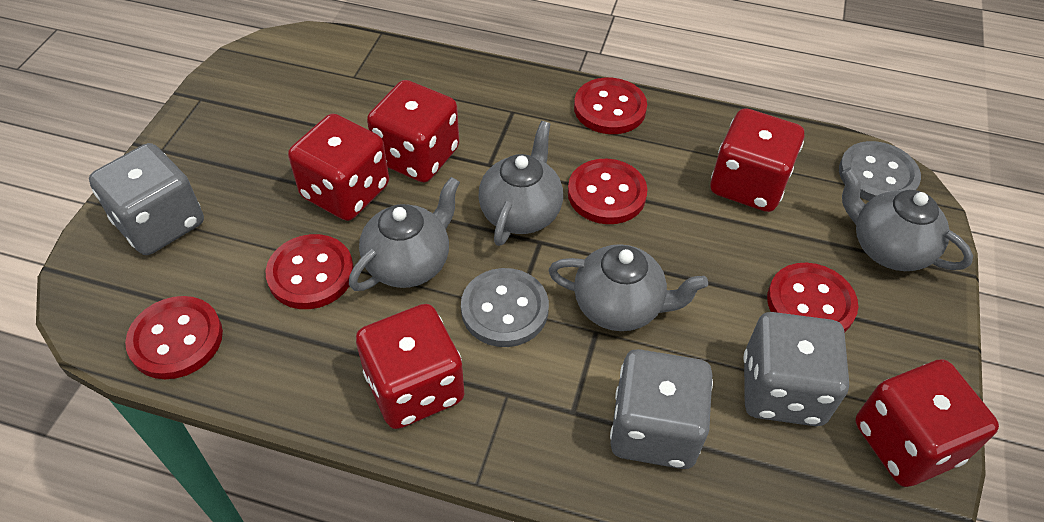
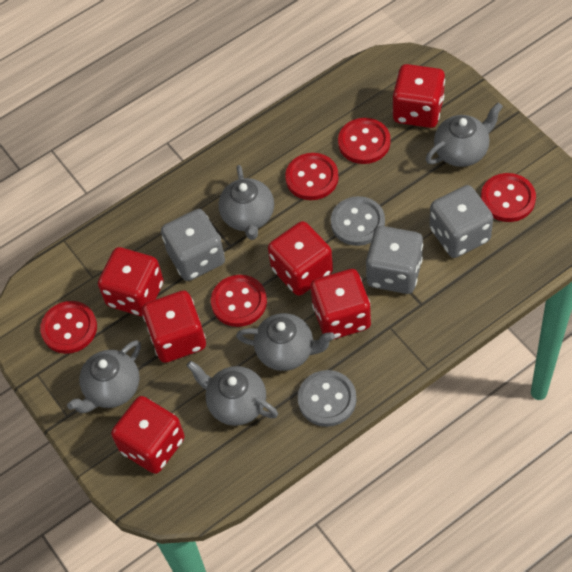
grey teapot: 4 -> 5
red dice: 5 -> 6

